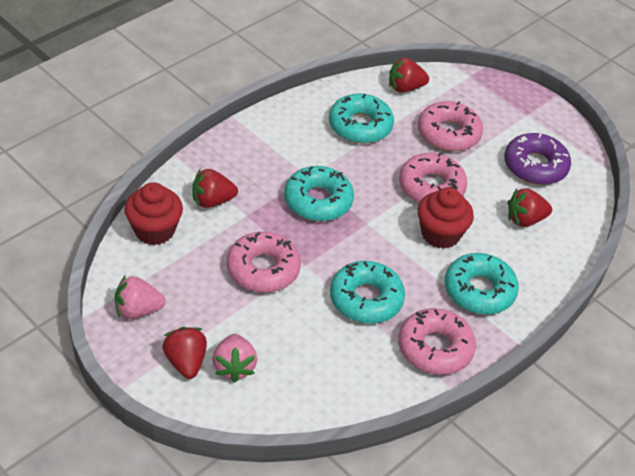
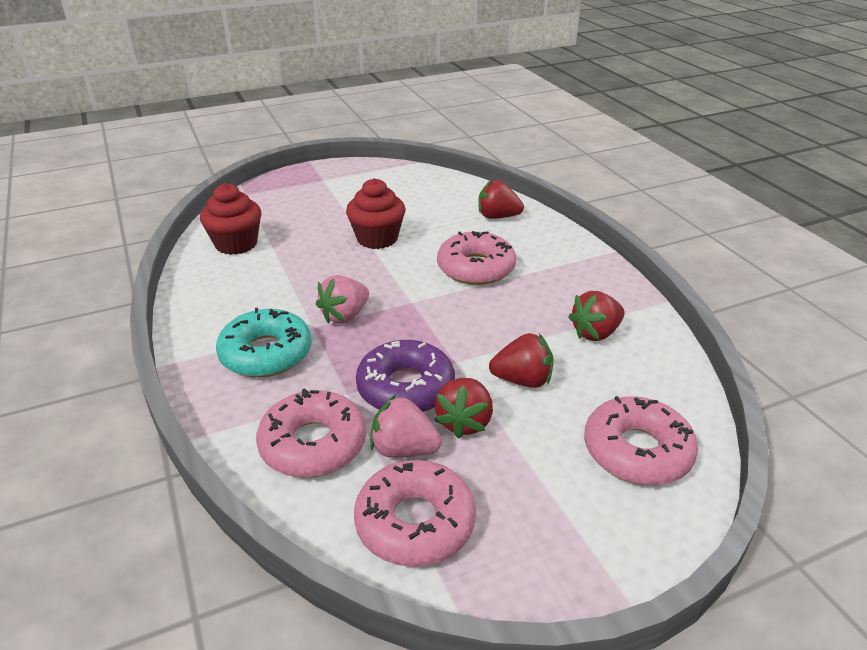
turquoise donut: 4 -> 1

